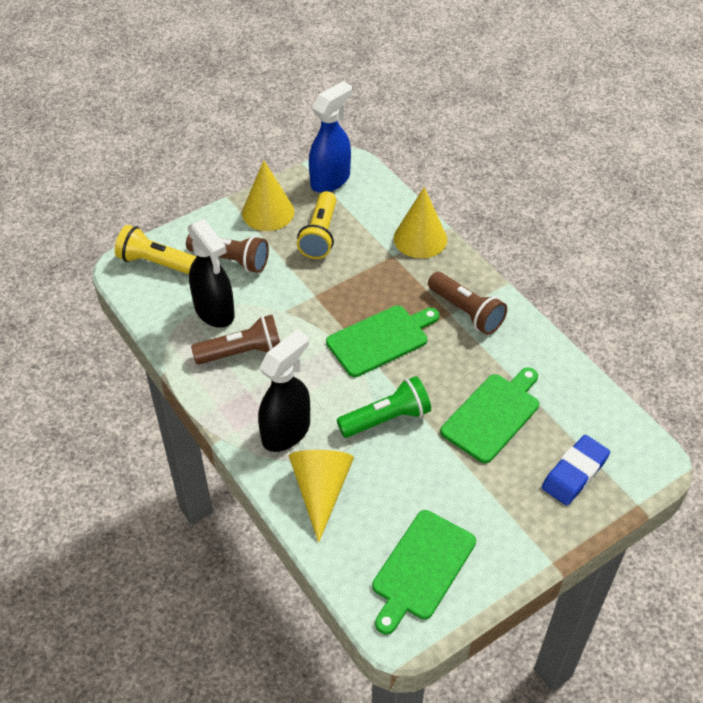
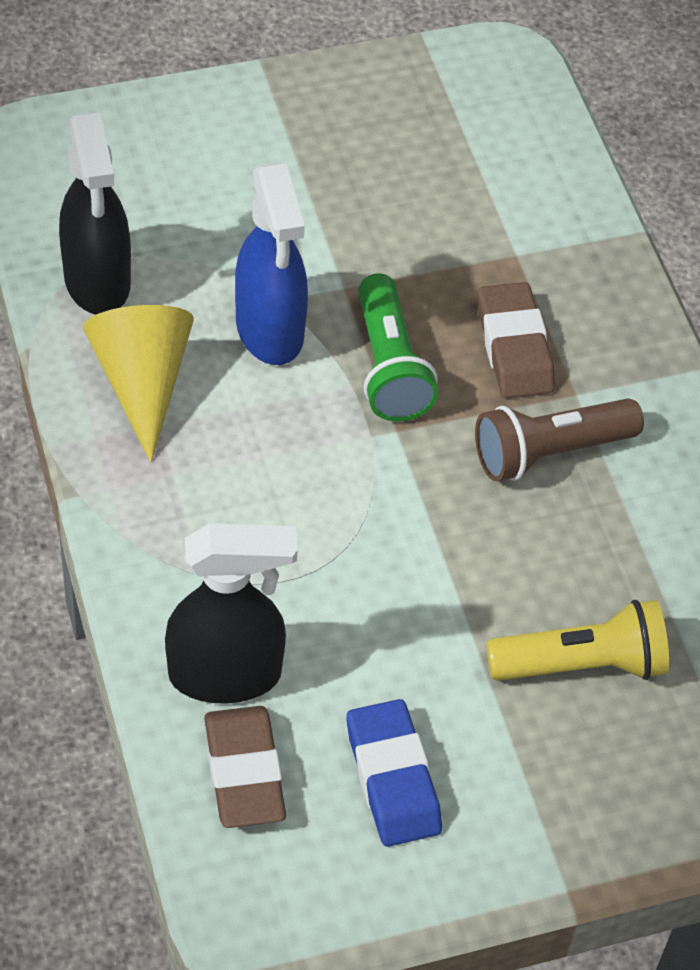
brown eraser: 0 -> 2
brown flashlight: 3 -> 1
green cutting board: 3 -> 0
yellow cone: 3 -> 1
yellow flashlight: 2 -> 1

